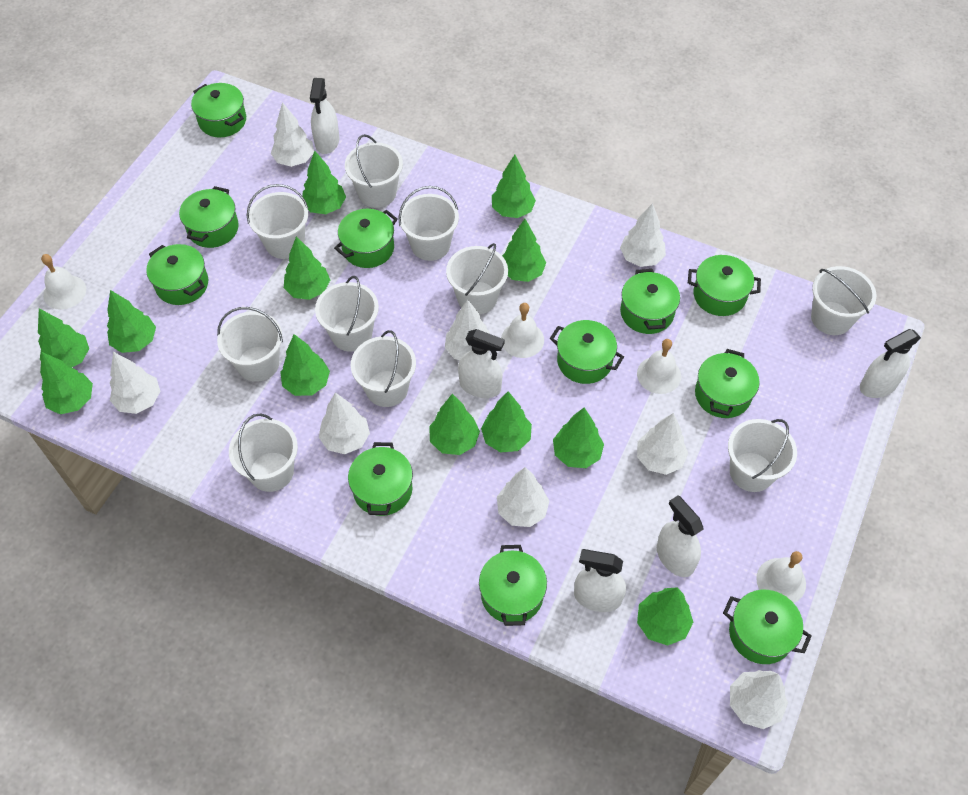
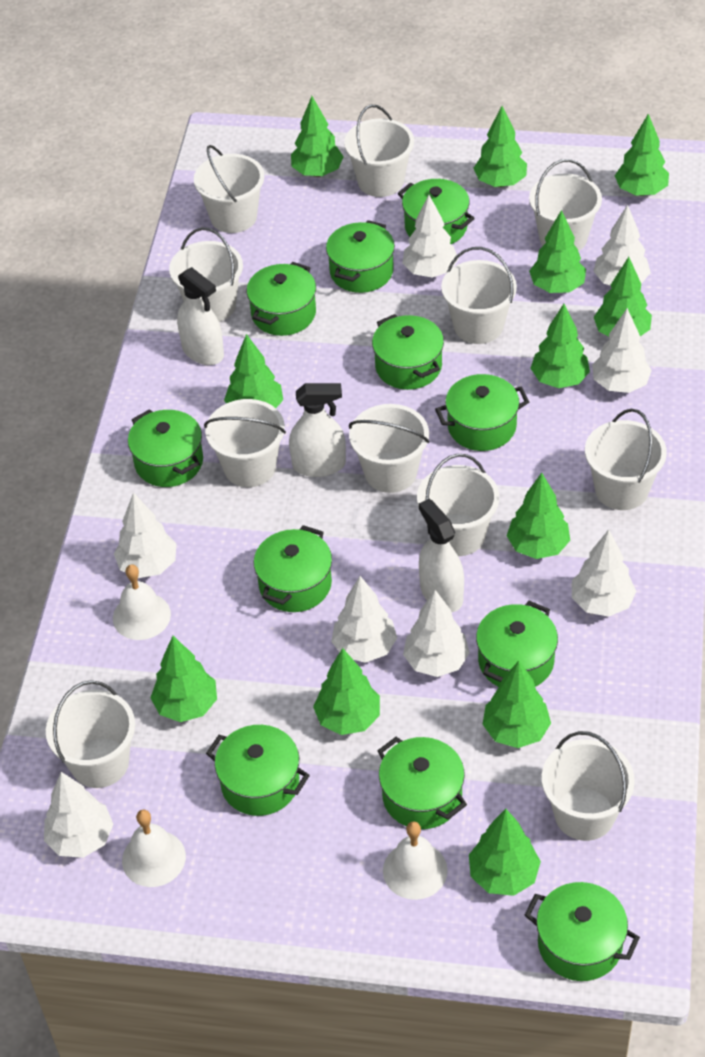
white bell: 4 -> 3
white bucket: 10 -> 11
white spray bottle: 5 -> 3

